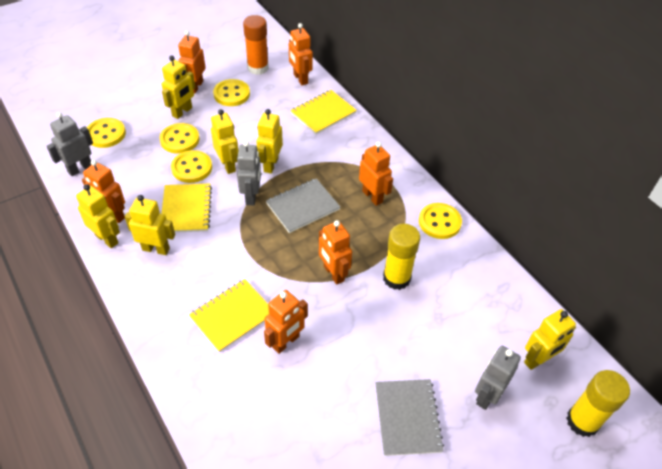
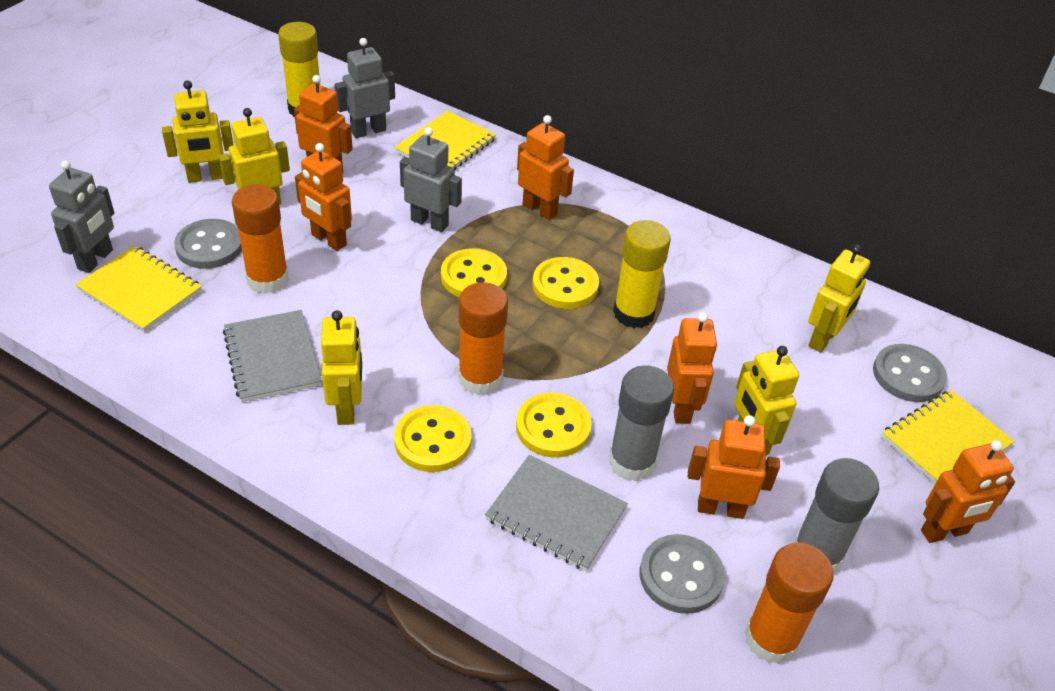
grey button: 0 -> 3
grey glue stick: 0 -> 2
orange glue stick: 1 -> 3
yellow button: 5 -> 4
yellow robot: 6 -> 5

